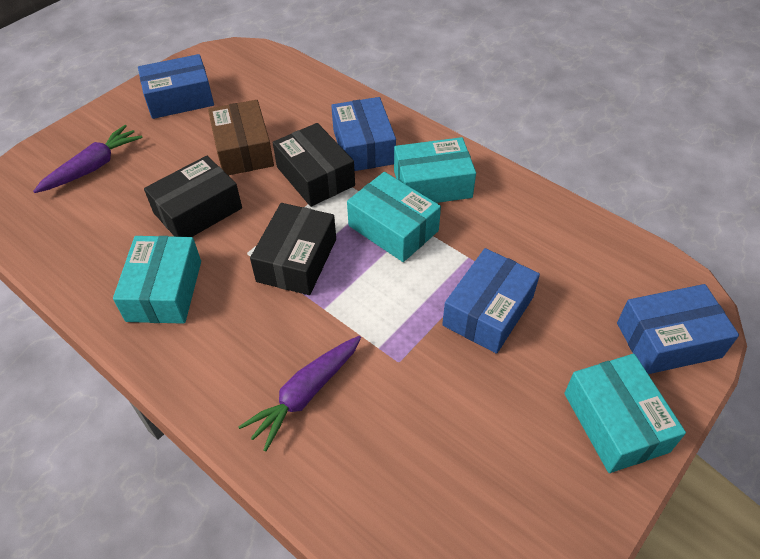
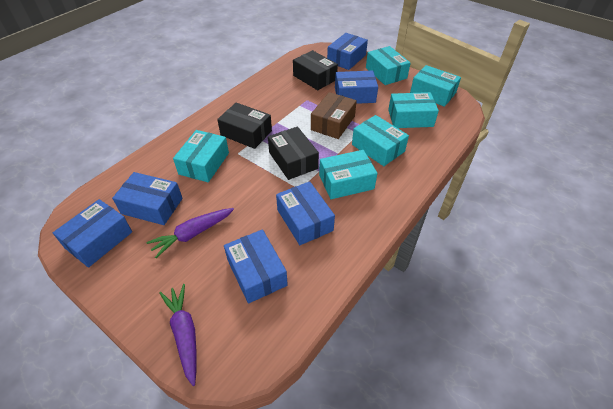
blue box: 4 -> 6
turquoise box: 4 -> 6

